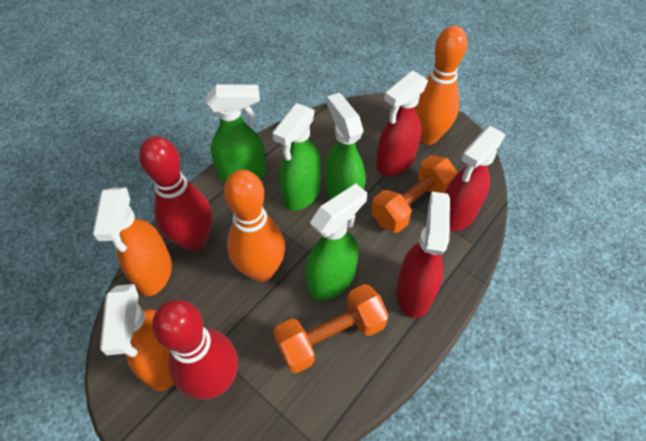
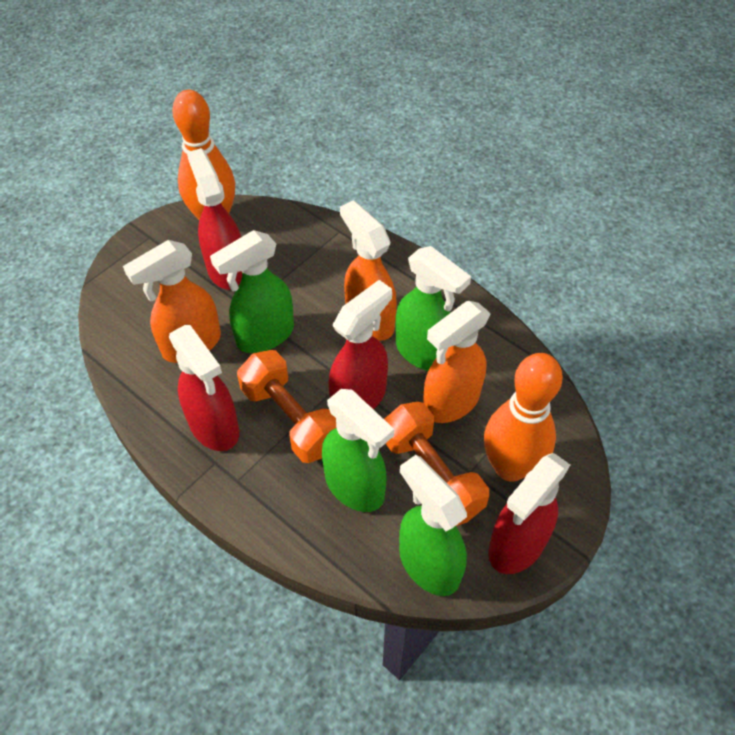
orange spray bottle: 2 -> 3
red bowling pin: 2 -> 0
red spray bottle: 3 -> 4

